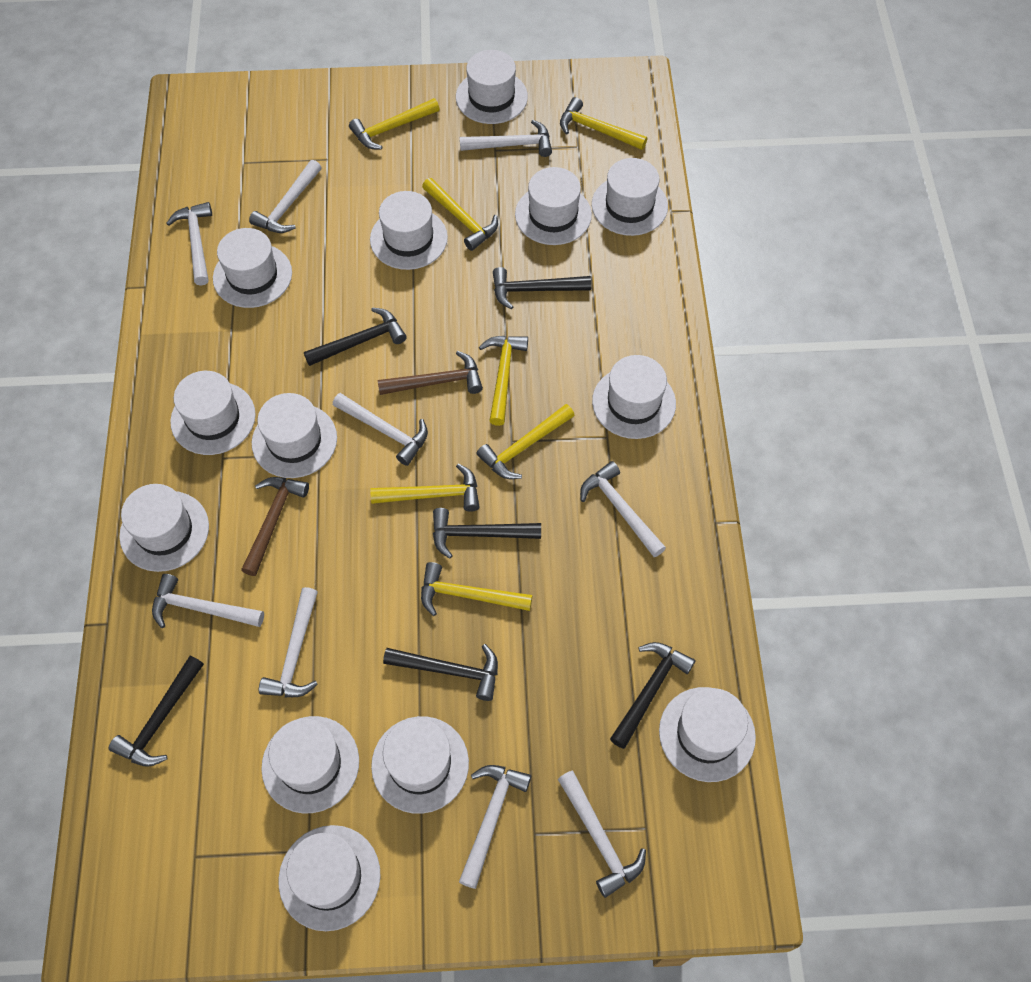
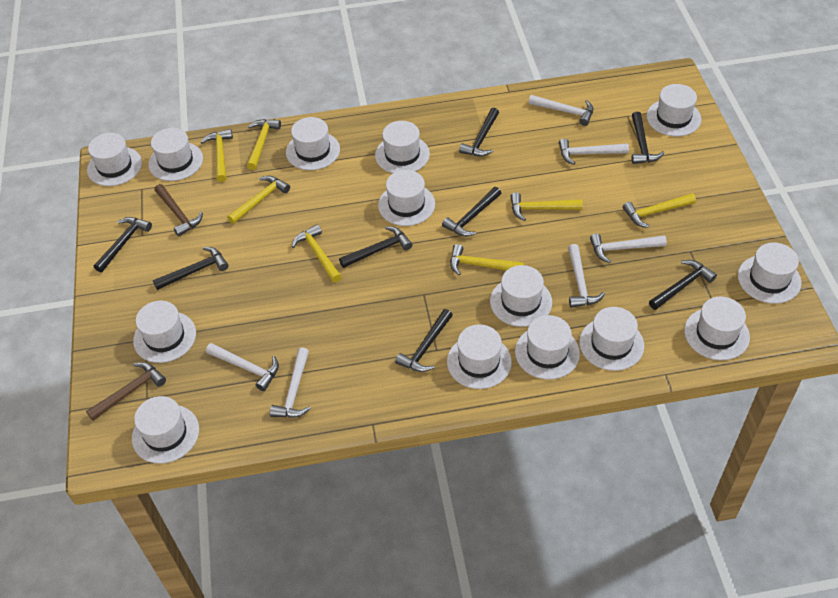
black hammer: 6 -> 8
white hammer: 9 -> 6
white hat: 13 -> 14

